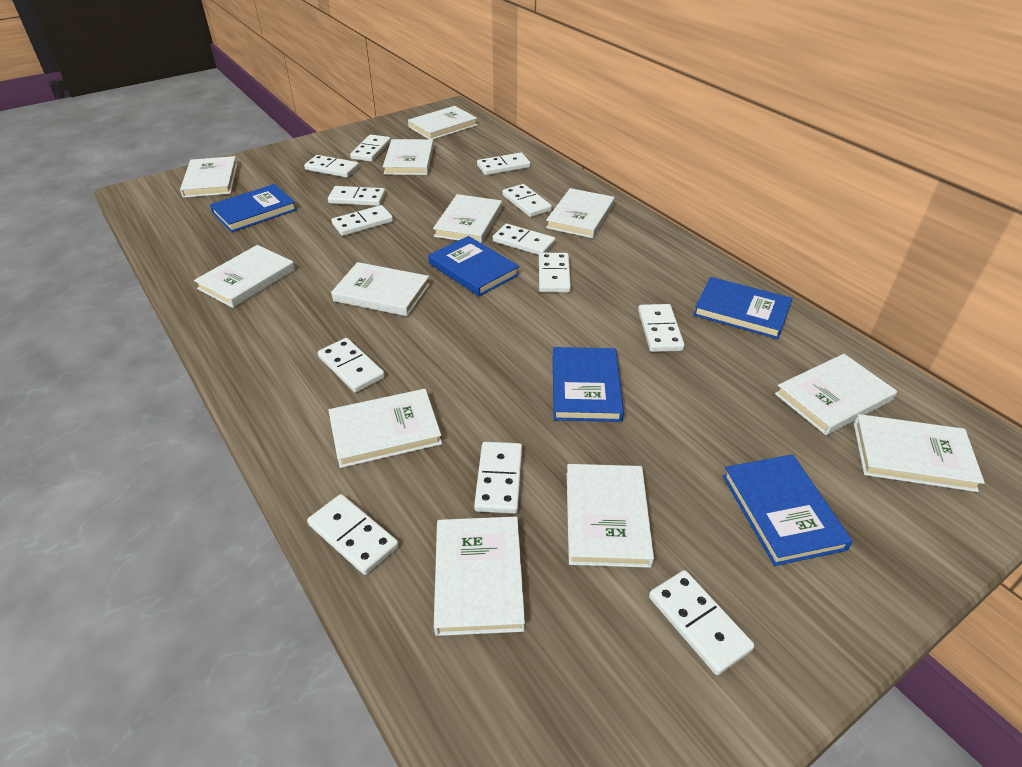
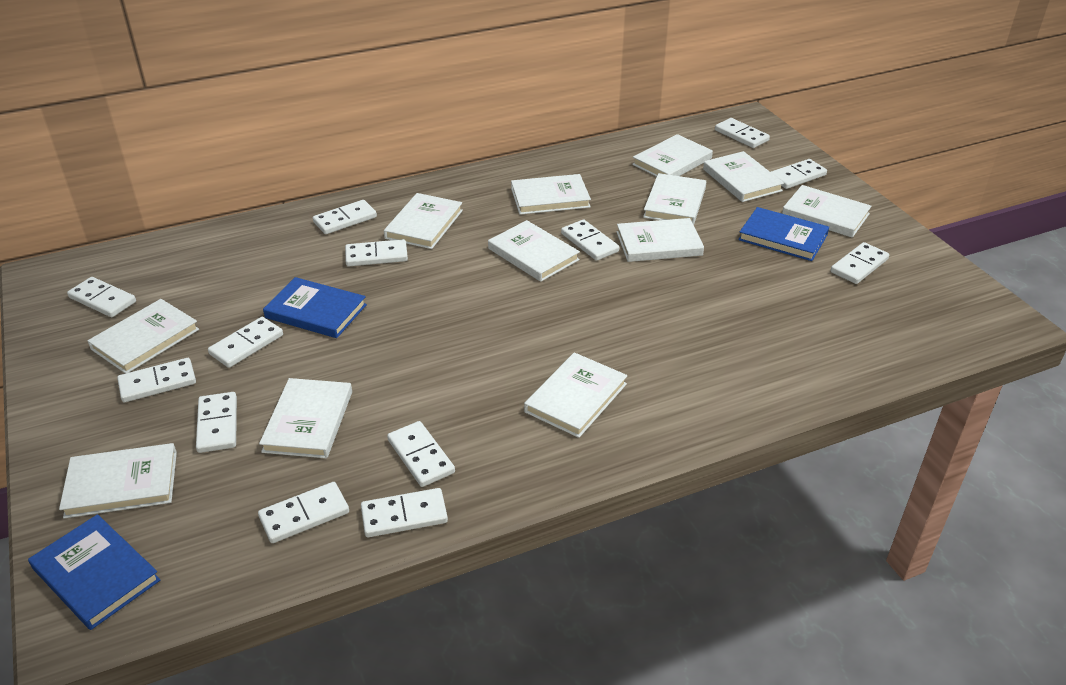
blue book: 5 -> 3

